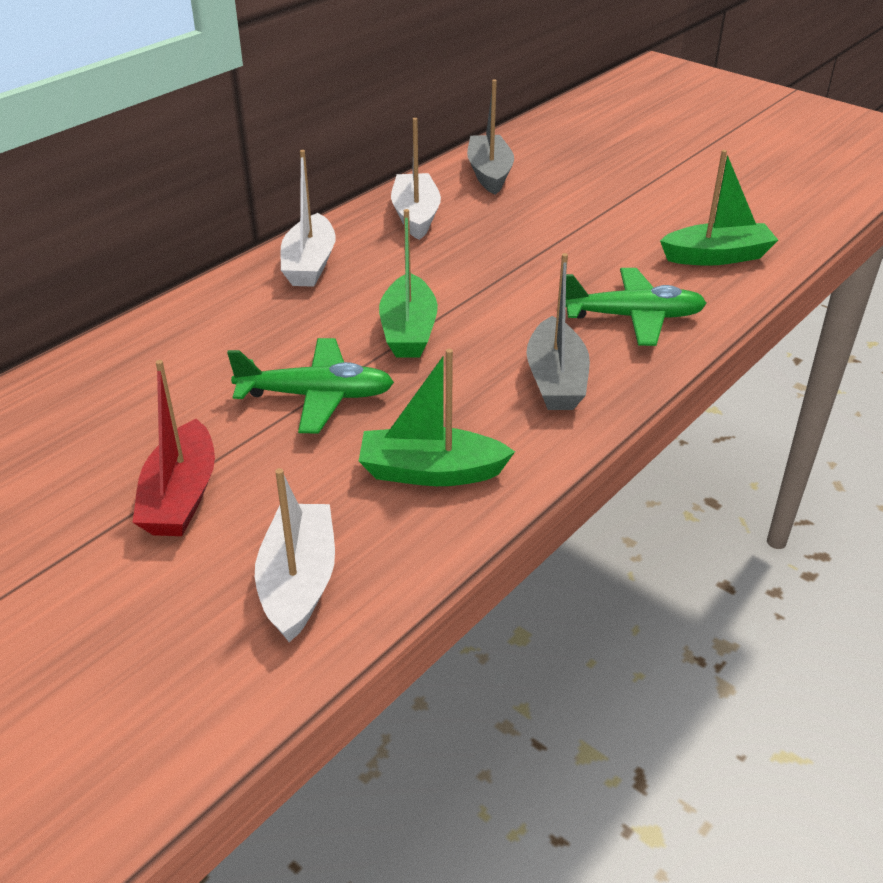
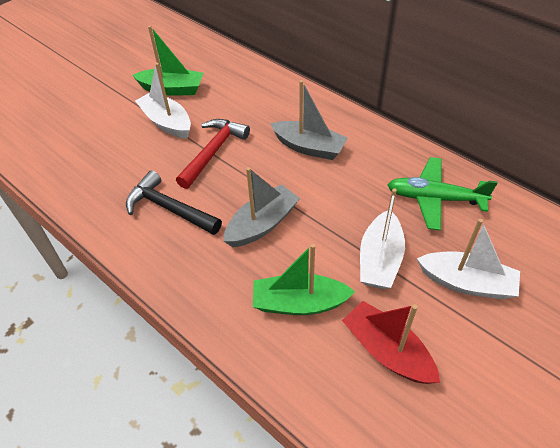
black hammer: 0 -> 1
green boat: 3 -> 2
green plane: 2 -> 1
red hammer: 0 -> 1

